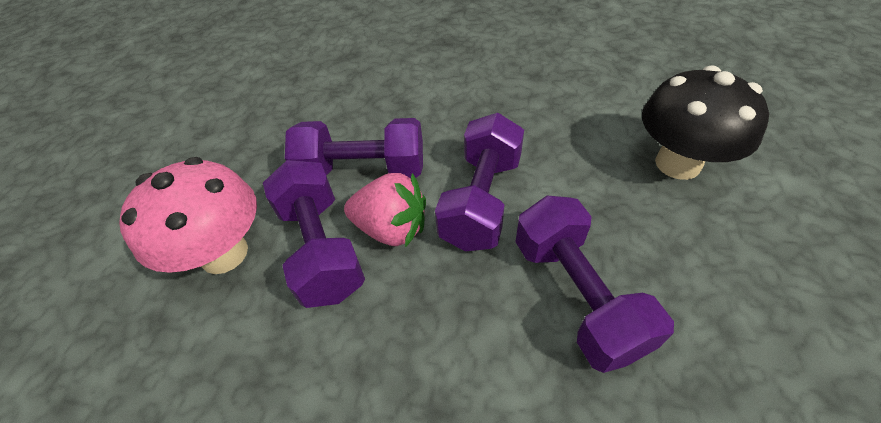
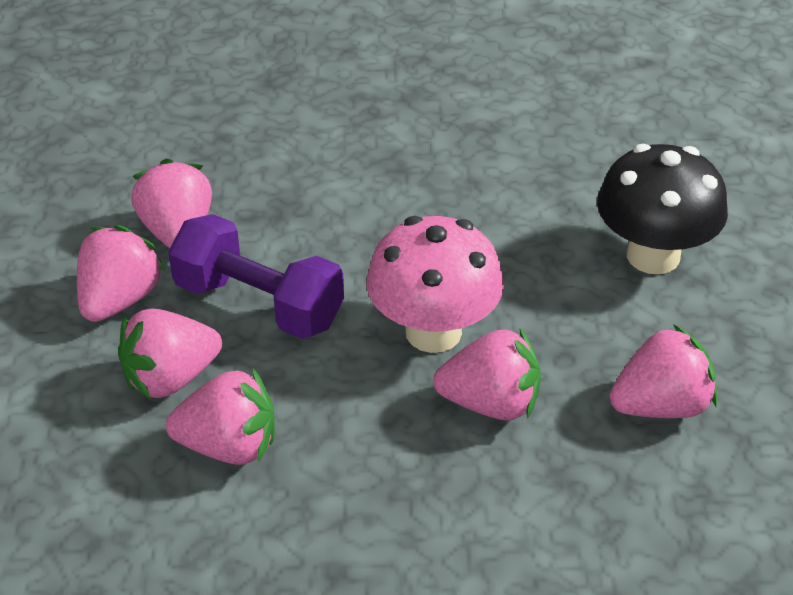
pink strawberry: 1 -> 6
purple dumbbell: 4 -> 1

